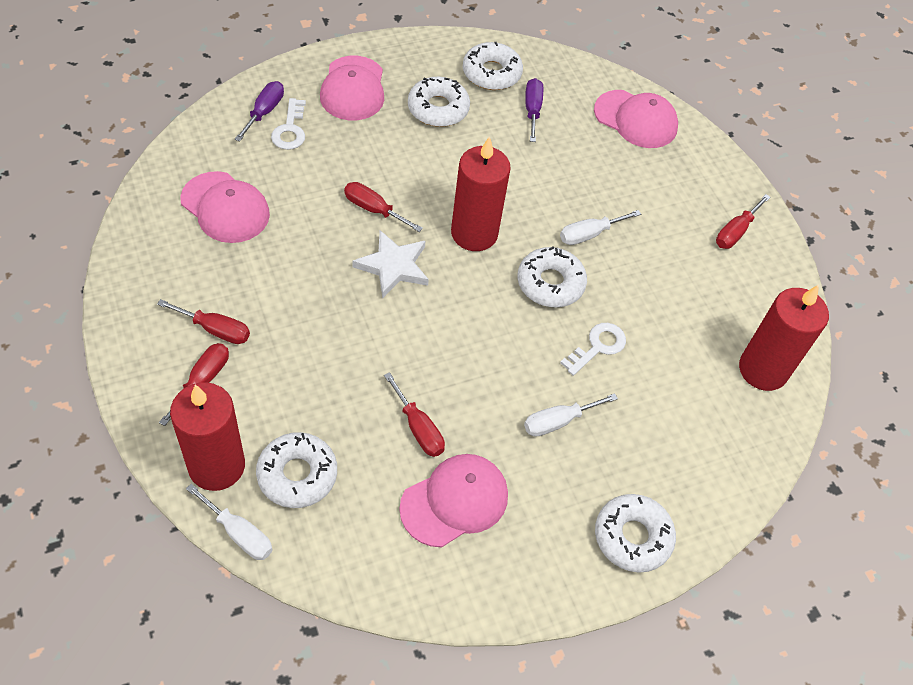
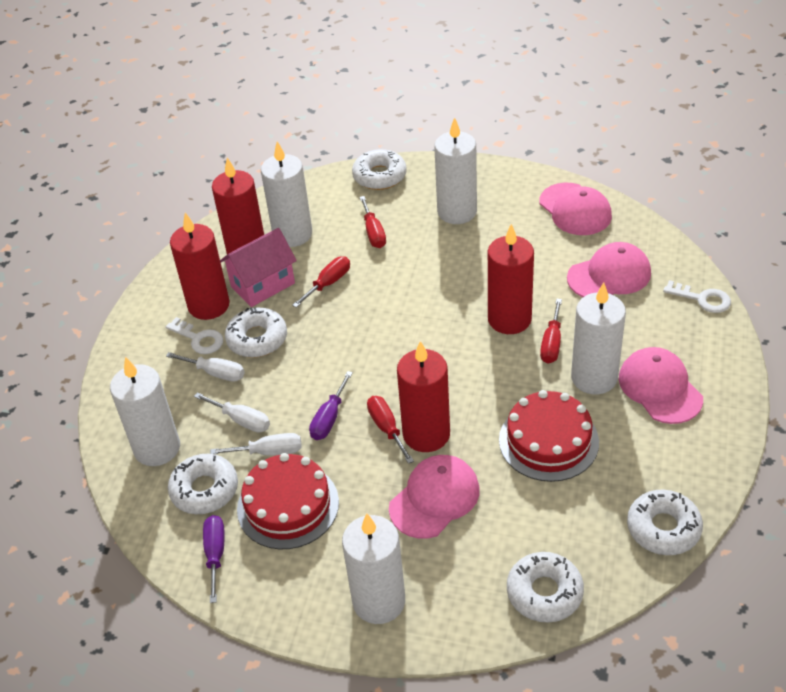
pink house: 0 -> 1
red cake: 0 -> 2
red candle: 3 -> 4
red screwdriver: 5 -> 4
white candle: 0 -> 5
white star: 1 -> 0

